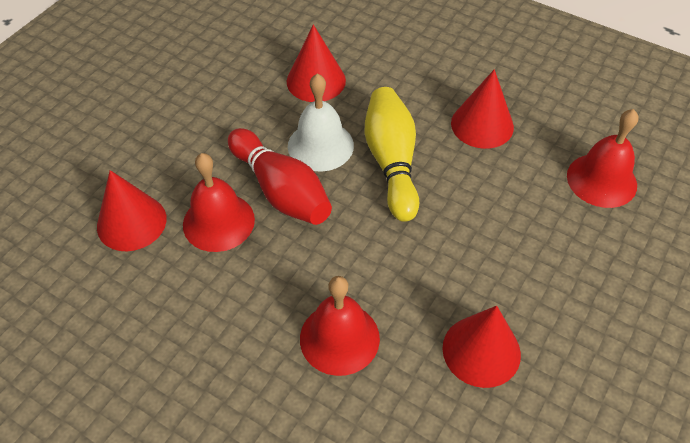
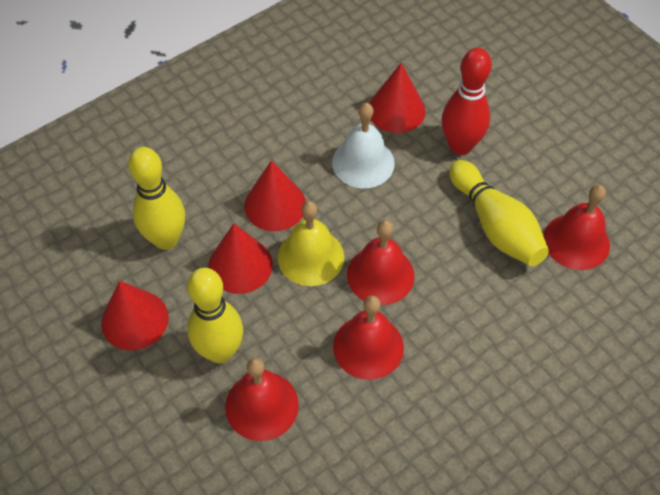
red bell: 3 -> 4
yellow bell: 0 -> 1
yellow bowling pin: 1 -> 3

